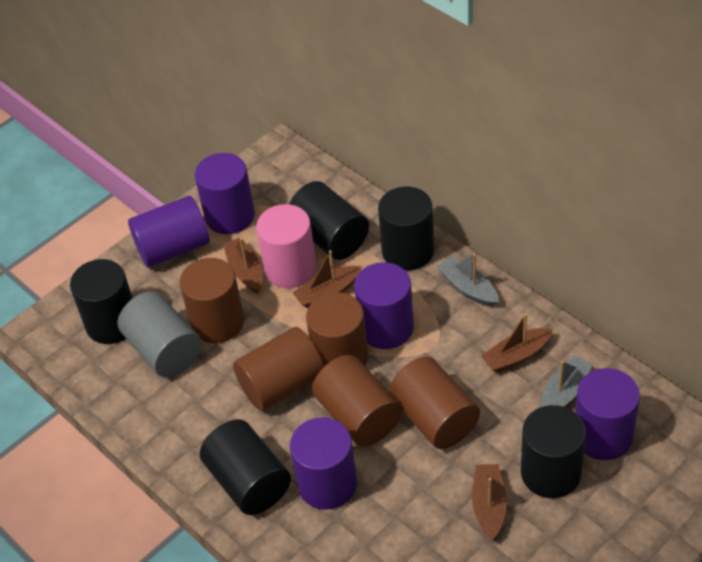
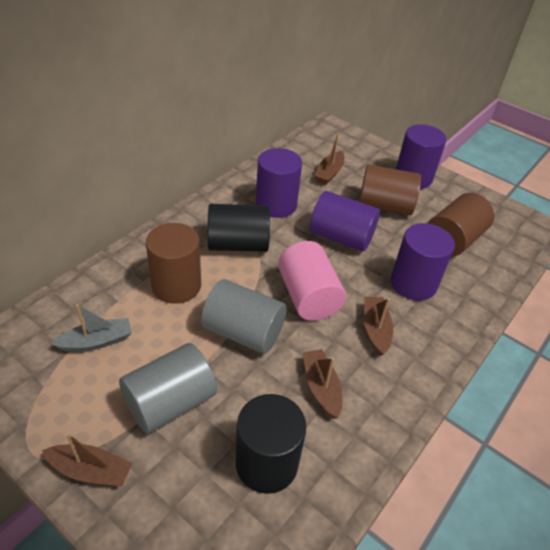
black cylinder: 5 -> 2
brown cylinder: 5 -> 3
grey boat: 2 -> 1
grey cylinder: 1 -> 2
purple cylinder: 5 -> 4

